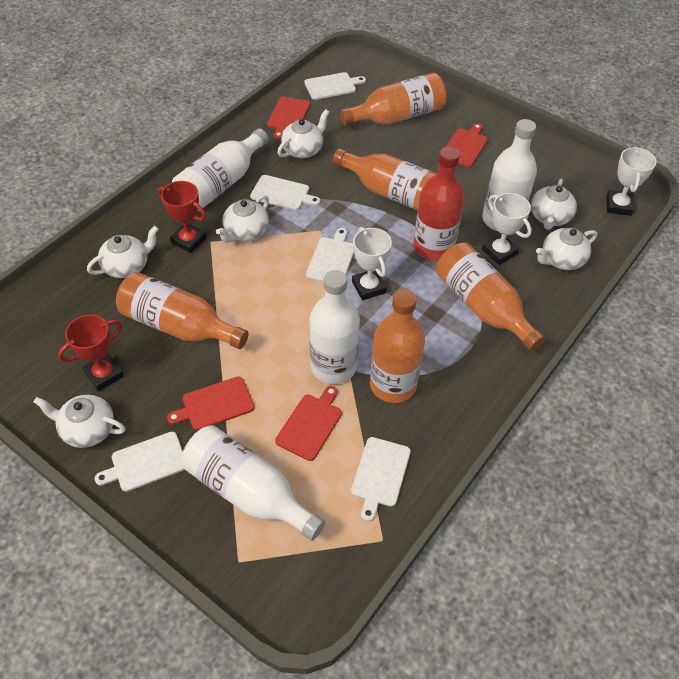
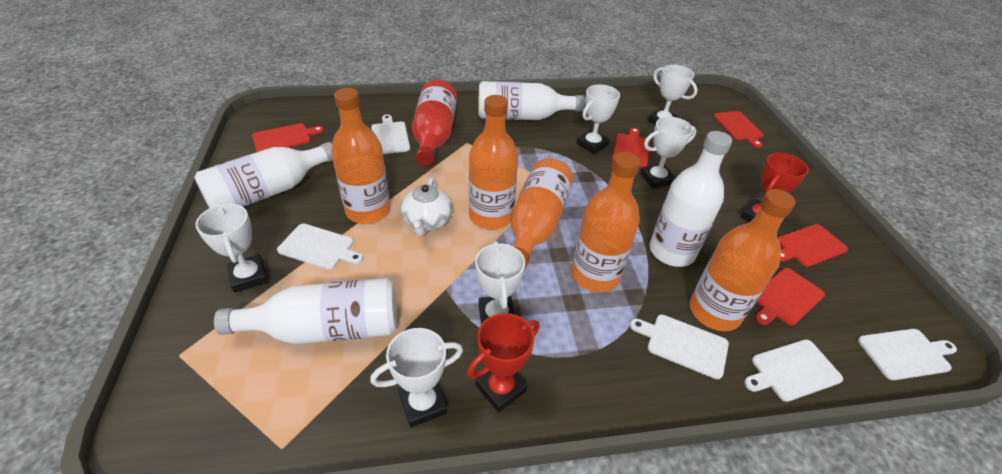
red cutting board: 4 -> 5
white teapot: 6 -> 1
white trophy: 3 -> 6

